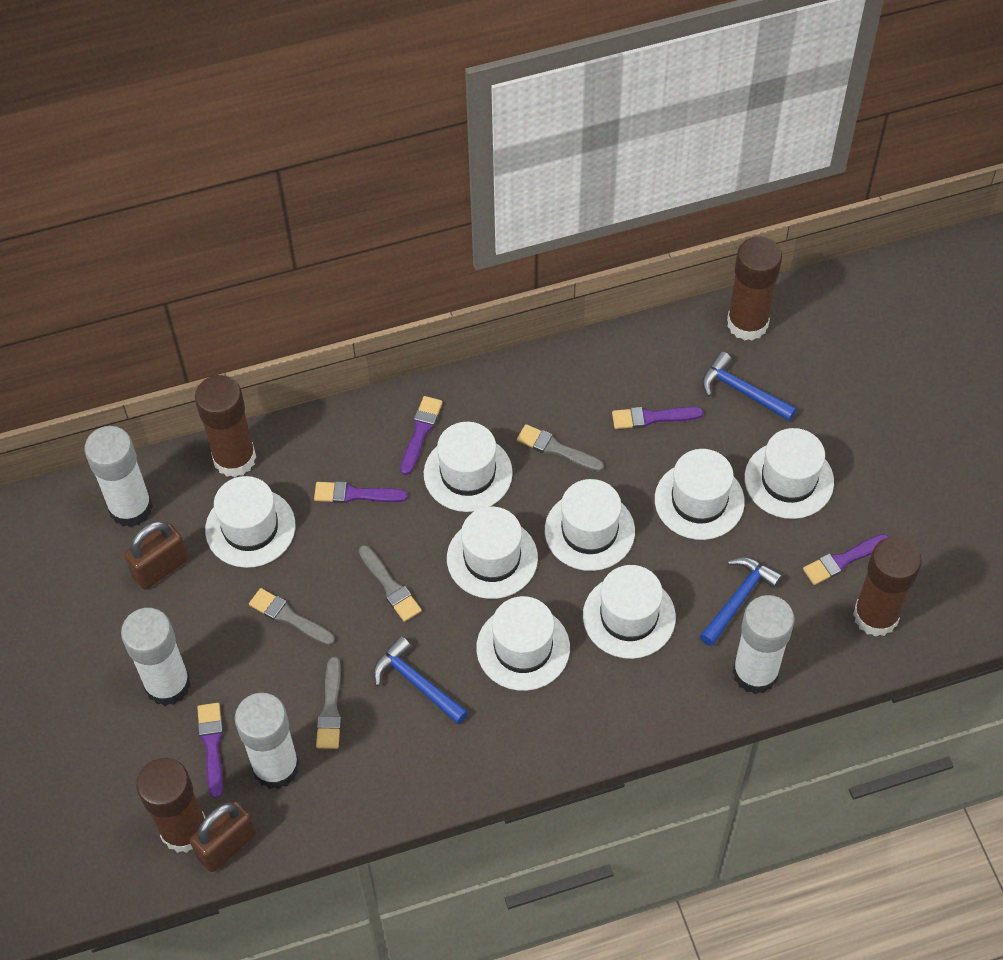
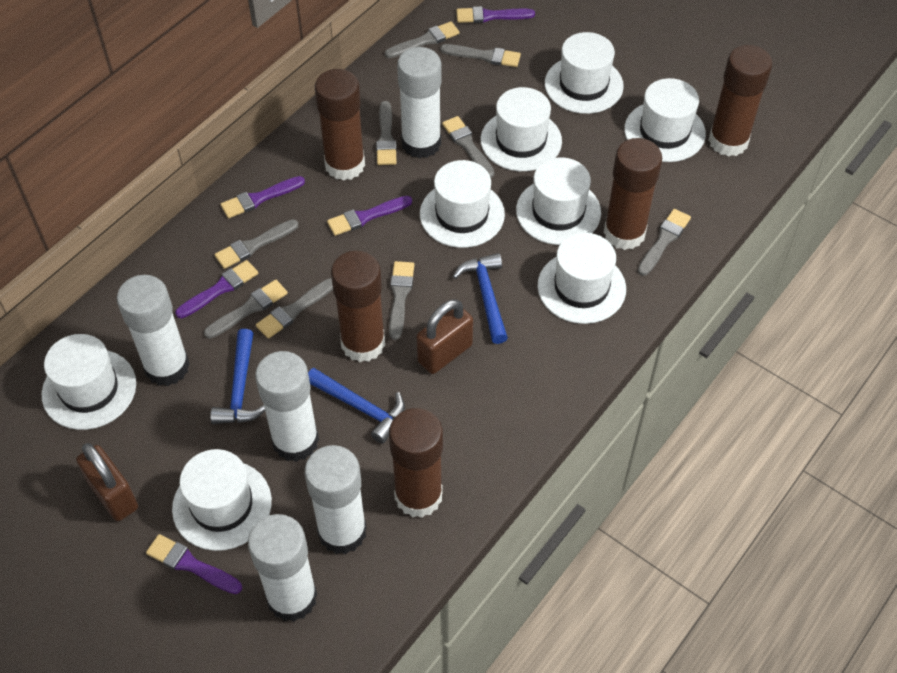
brown glue stick: 4 -> 5
grey brush: 4 -> 9
white glue stick: 4 -> 5

